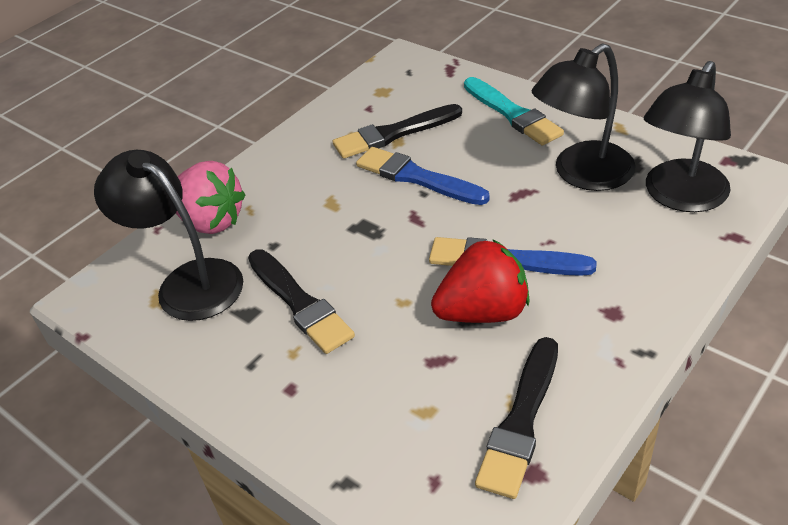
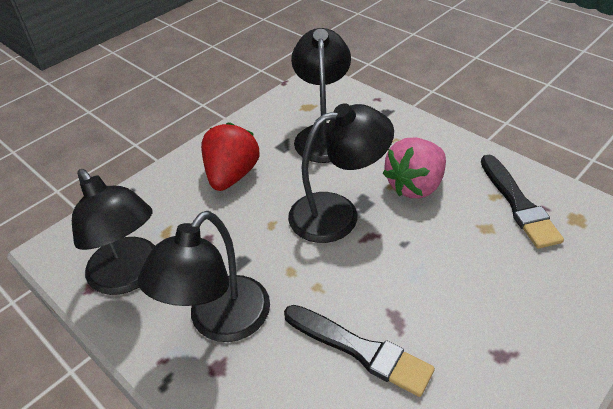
black brush: 3 -> 2
black lamp: 3 -> 4
blue brush: 2 -> 0
turquoise brush: 1 -> 0

